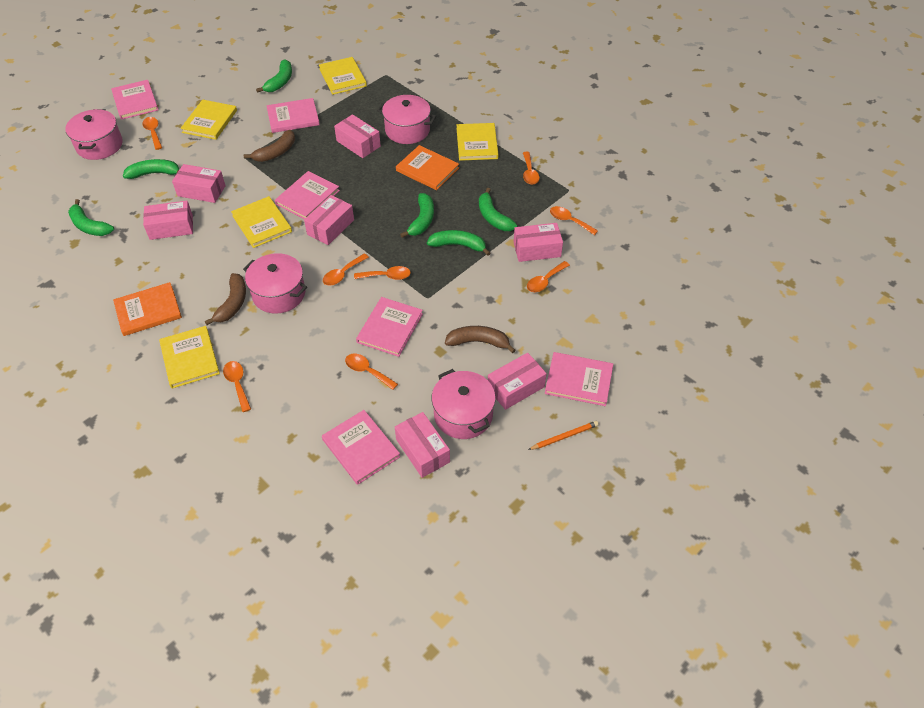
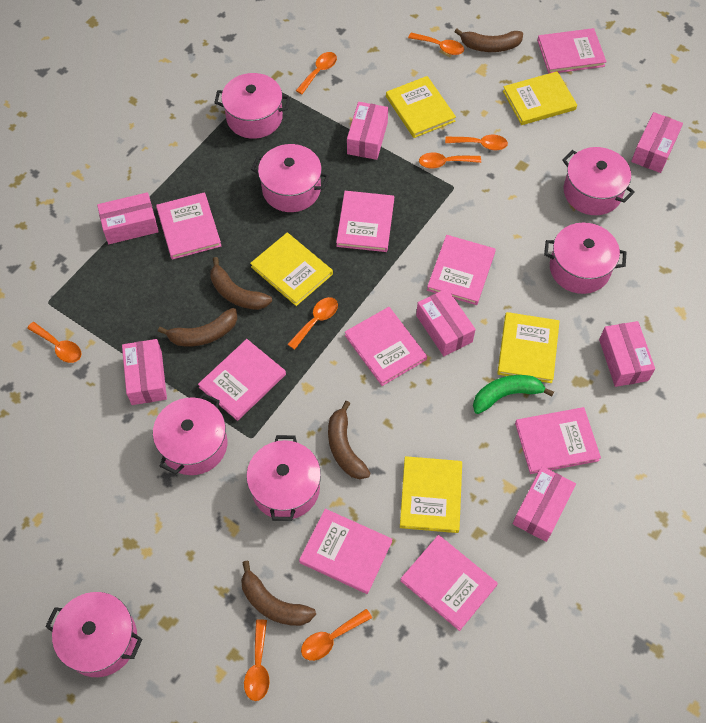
brown banana: 3 -> 5
green banana: 6 -> 1
orange book: 2 -> 0
orange pencil: 1 -> 0
pink book: 6 -> 9
pink pot: 4 -> 7

